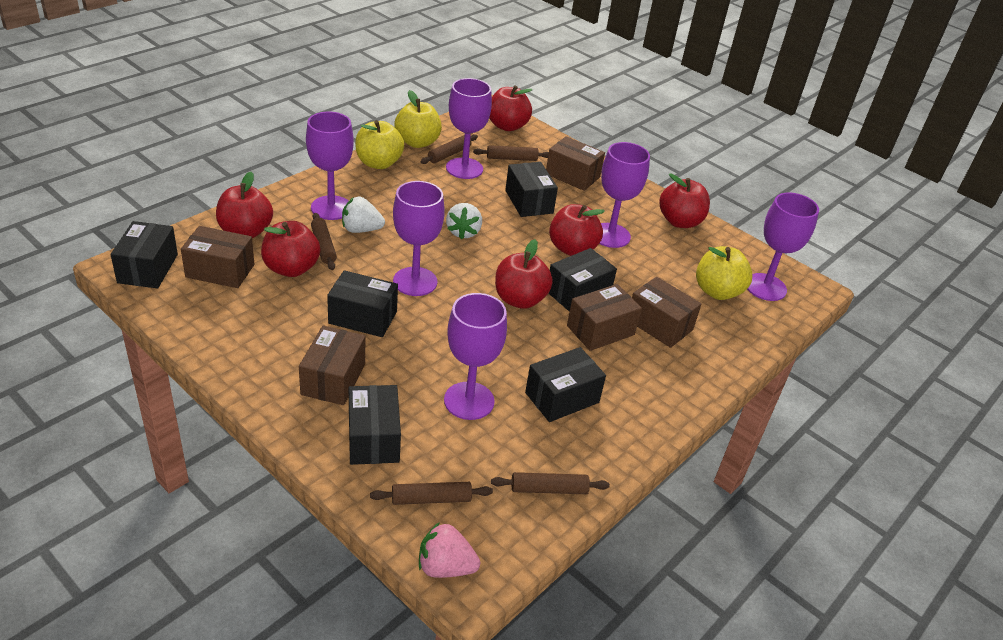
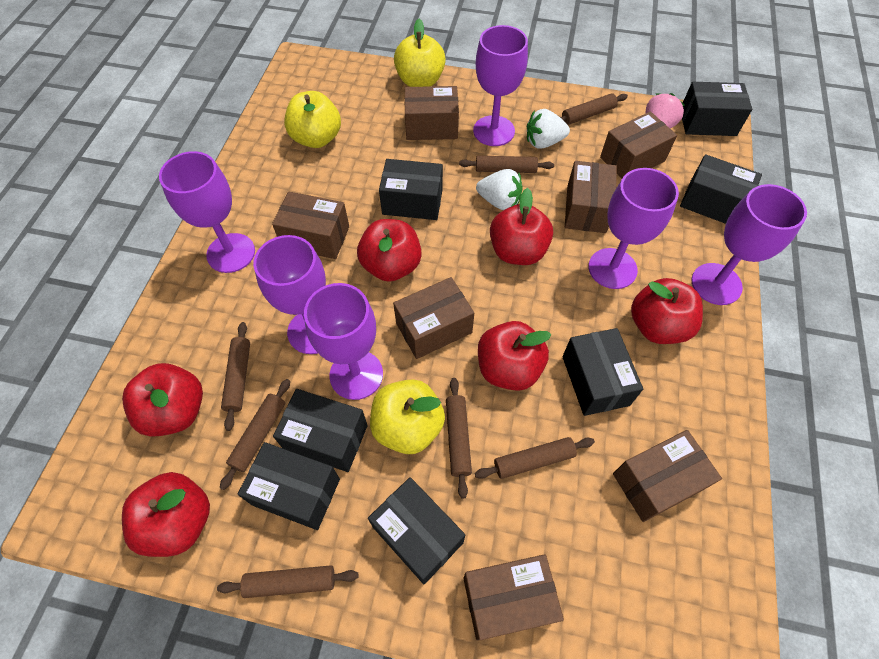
black box: 6 -> 7
brown box: 5 -> 7
brown rolling pin: 5 -> 7

